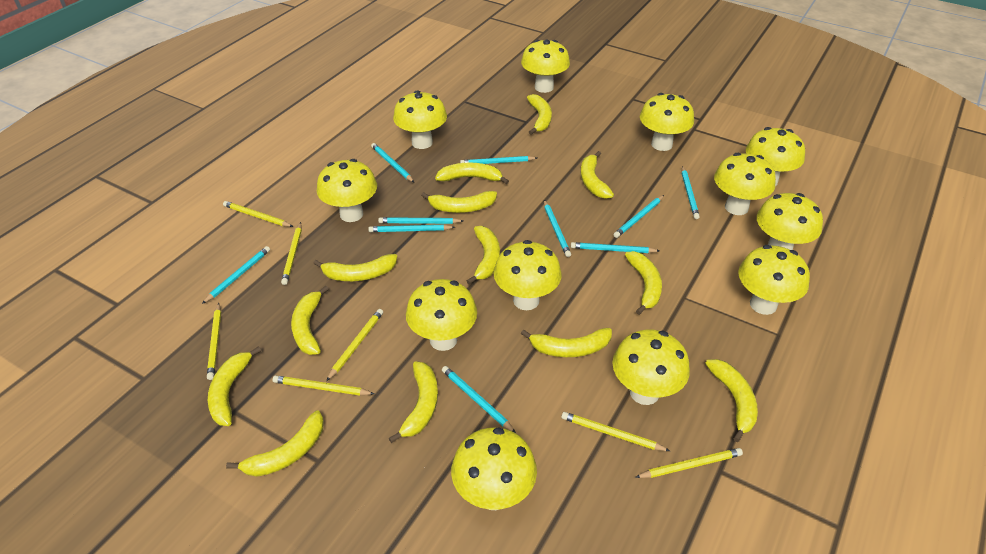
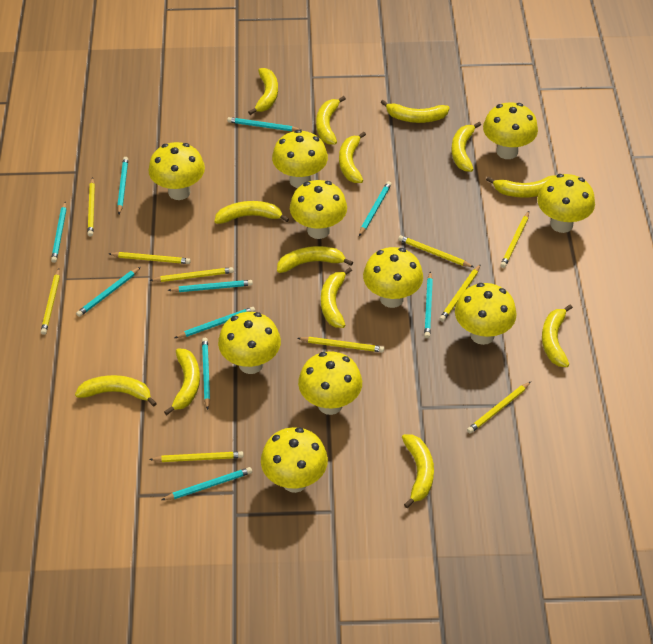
yellow mushroom: 12 -> 10
yellow pencil: 7 -> 10

